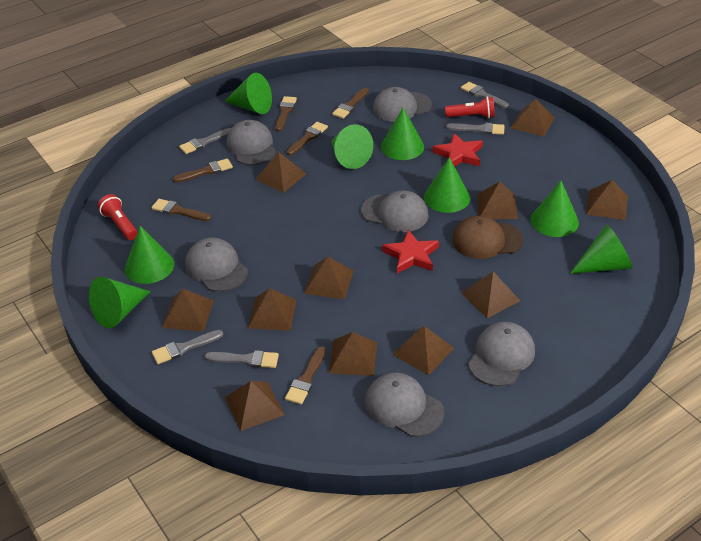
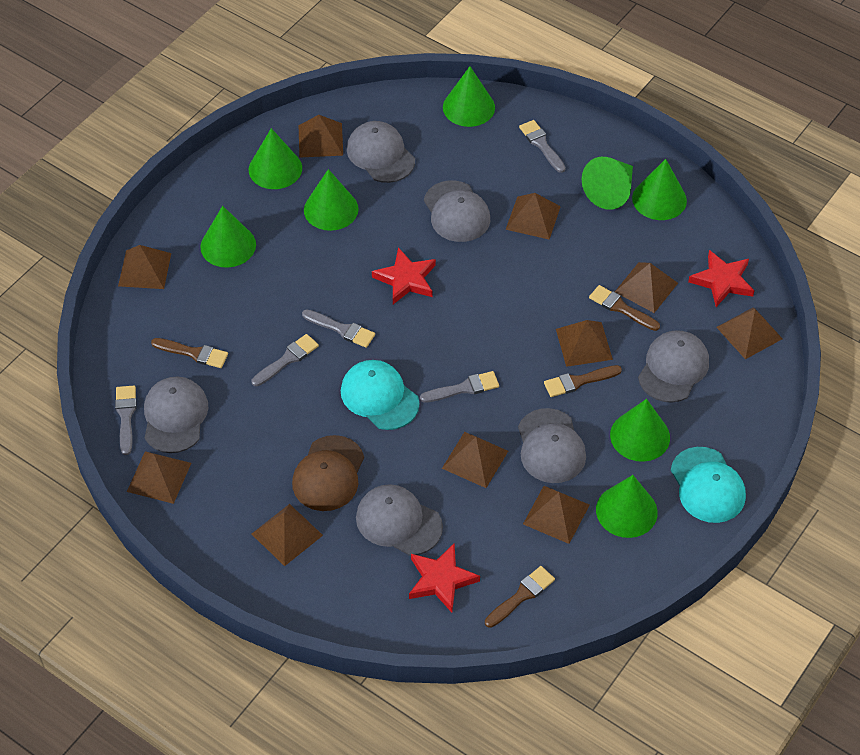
brown brush: 6 -> 4
brown pyramid: 11 -> 10
red flashlight: 2 -> 0
red star: 2 -> 3
turquoise cap: 0 -> 2

